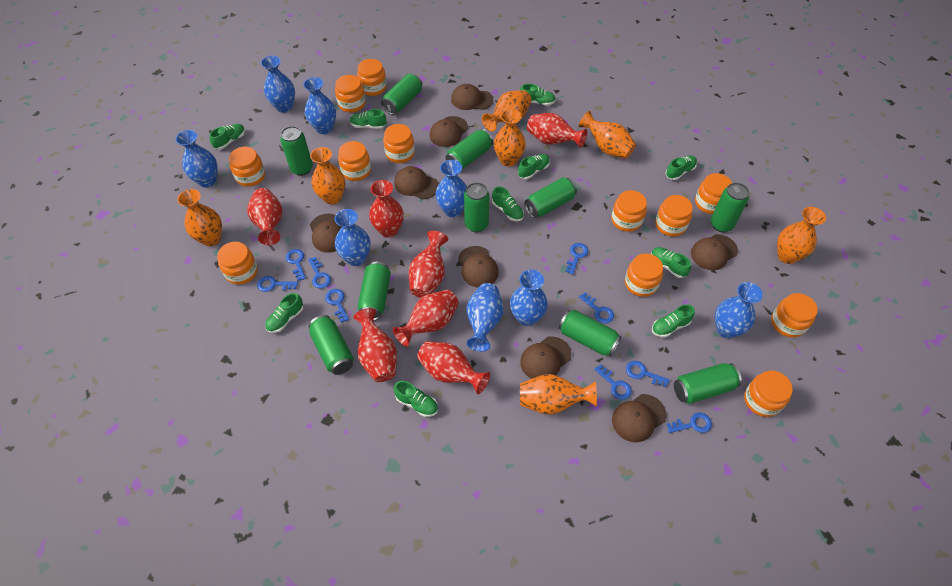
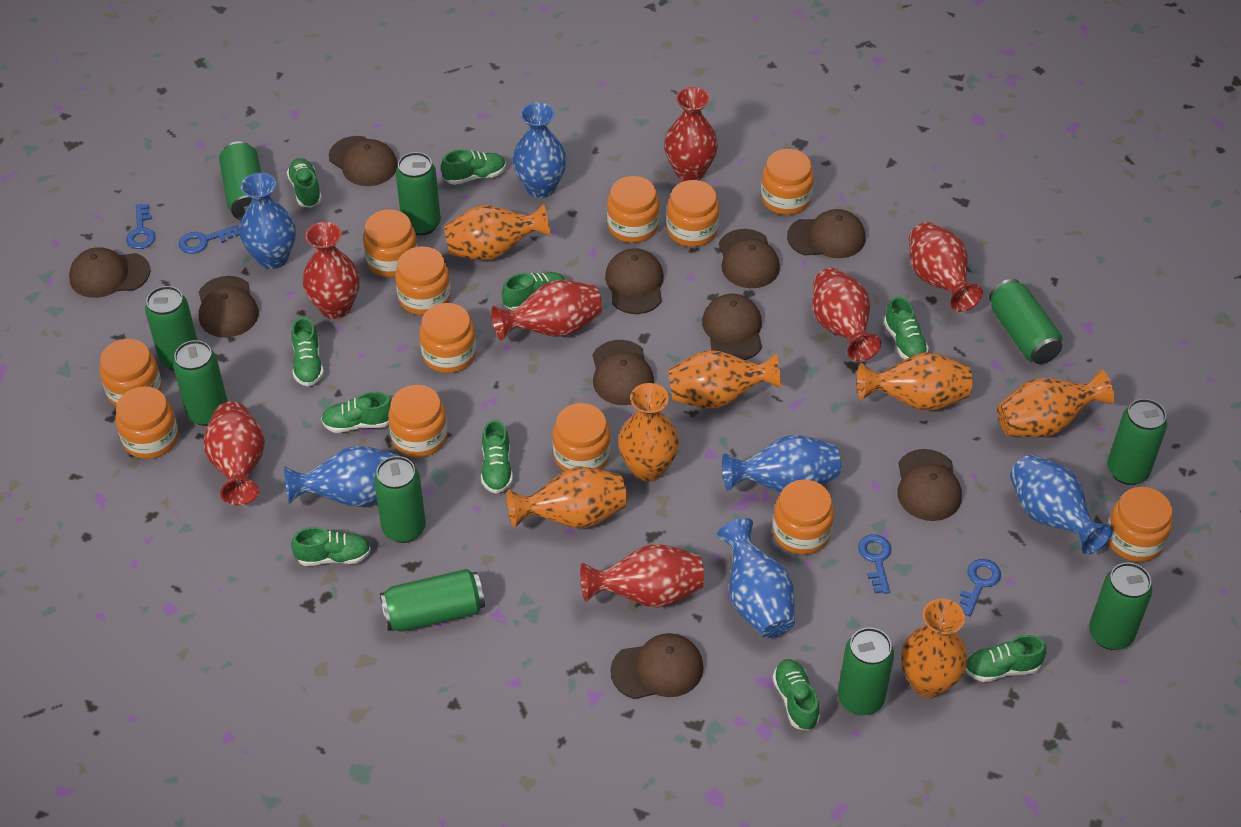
blue key: 9 -> 4
blue vase: 8 -> 6
brown cap: 8 -> 10

